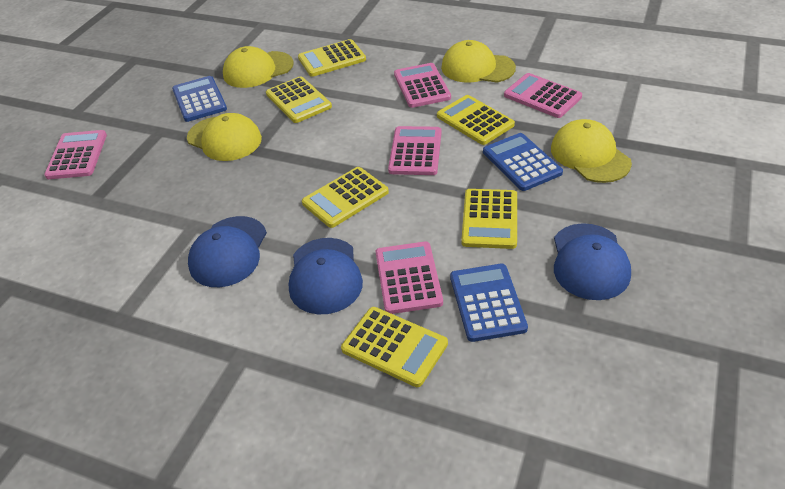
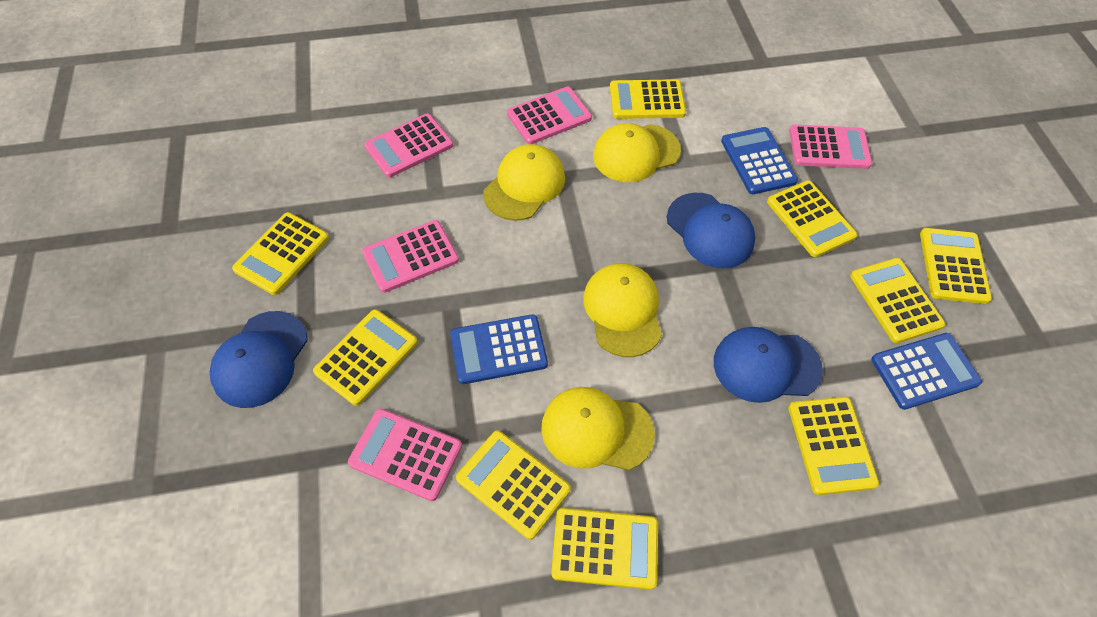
yellow calculator: 6 -> 9

